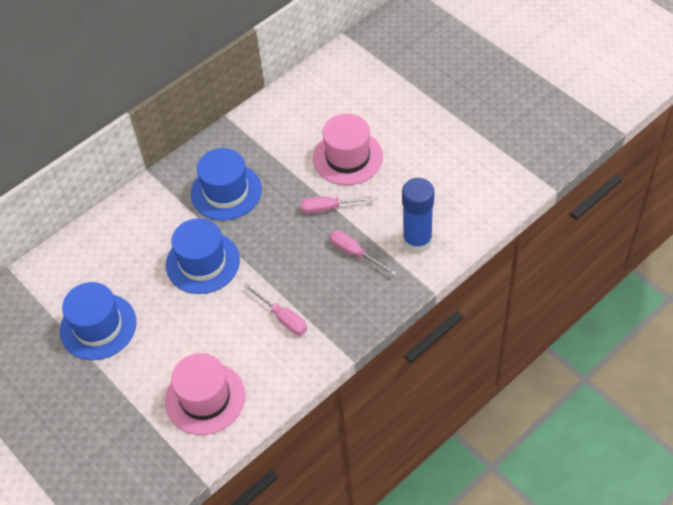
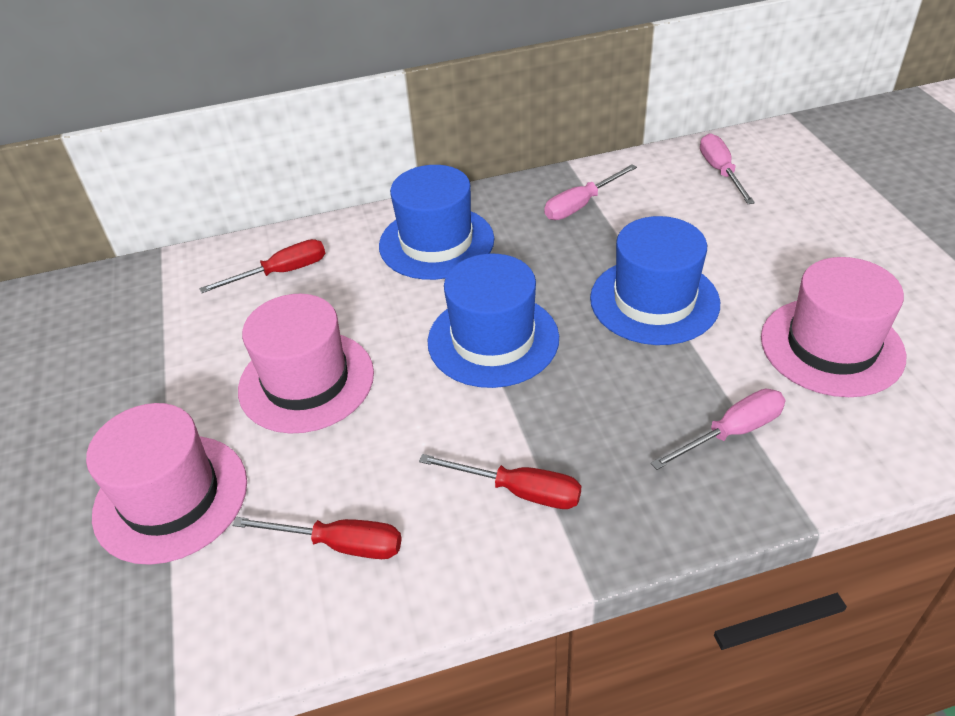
blue glue stick: 1 -> 0
pink hat: 2 -> 3
red screwdriver: 0 -> 3

